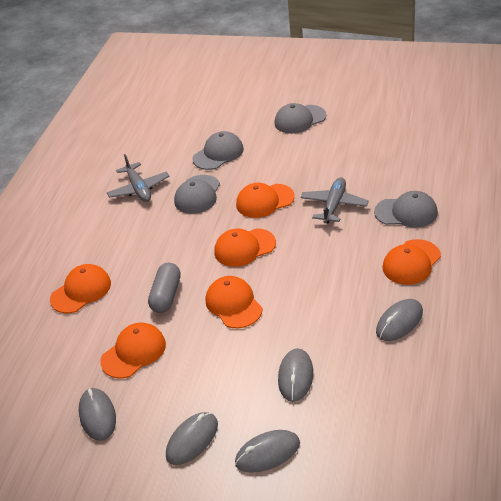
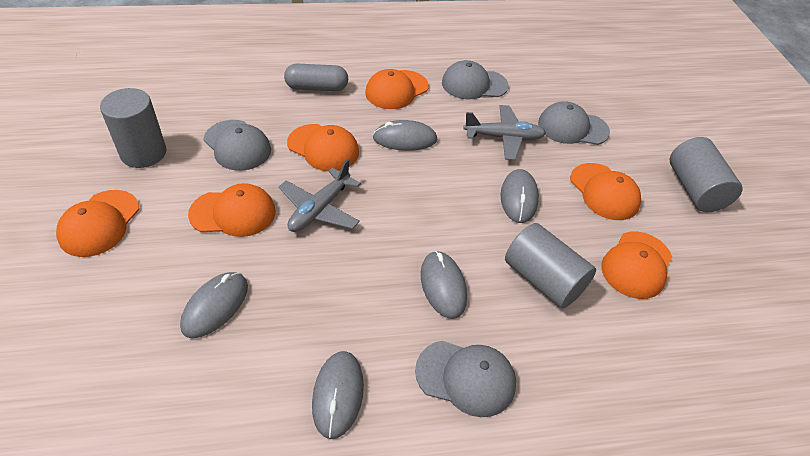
grey cylinder: 0 -> 3

